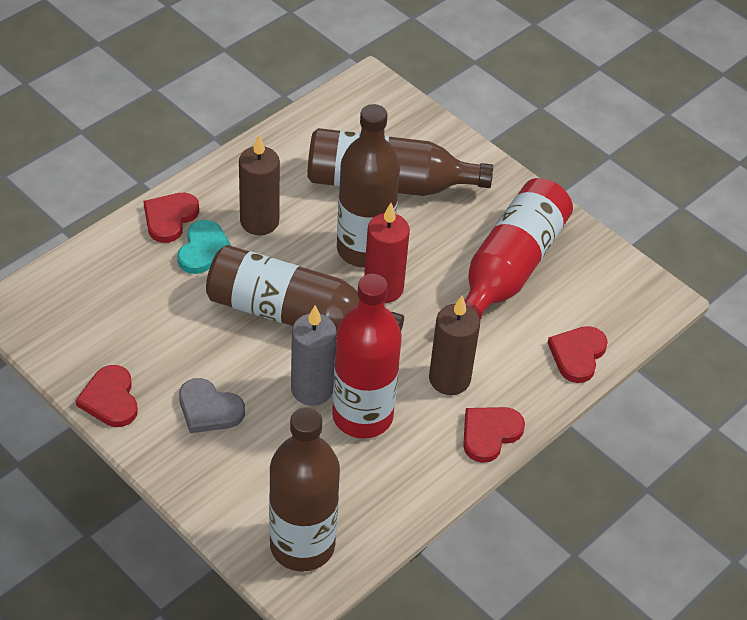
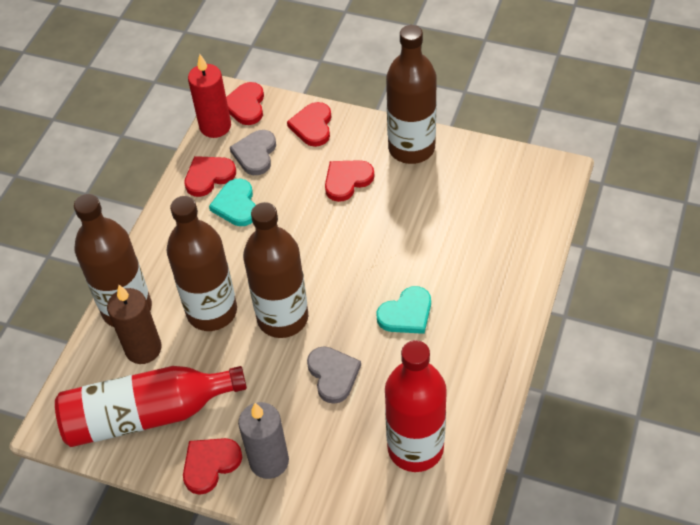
brown candle: 2 -> 1
grey heart: 1 -> 2
red heart: 4 -> 5
turquoise heart: 1 -> 2

